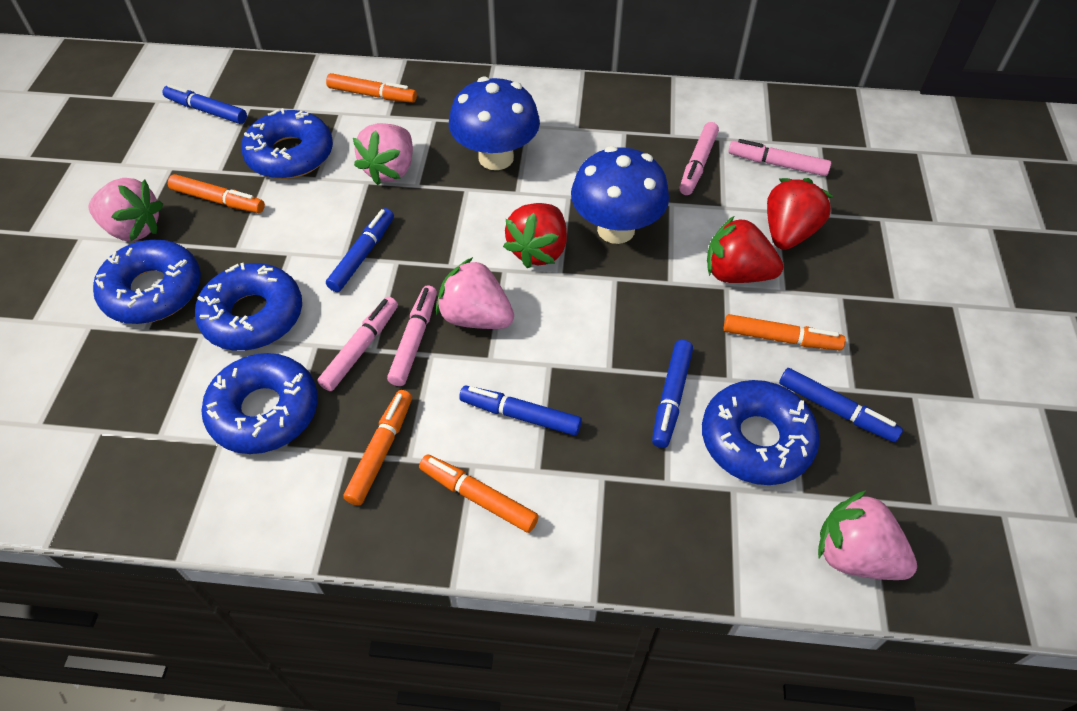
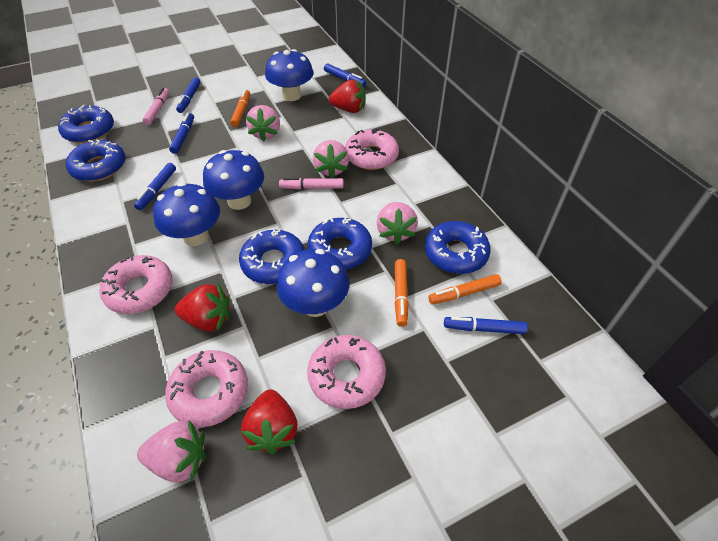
blue mushroom: 2 -> 4
orange marker: 5 -> 3
pink donut: 0 -> 4
pink marker: 4 -> 2

